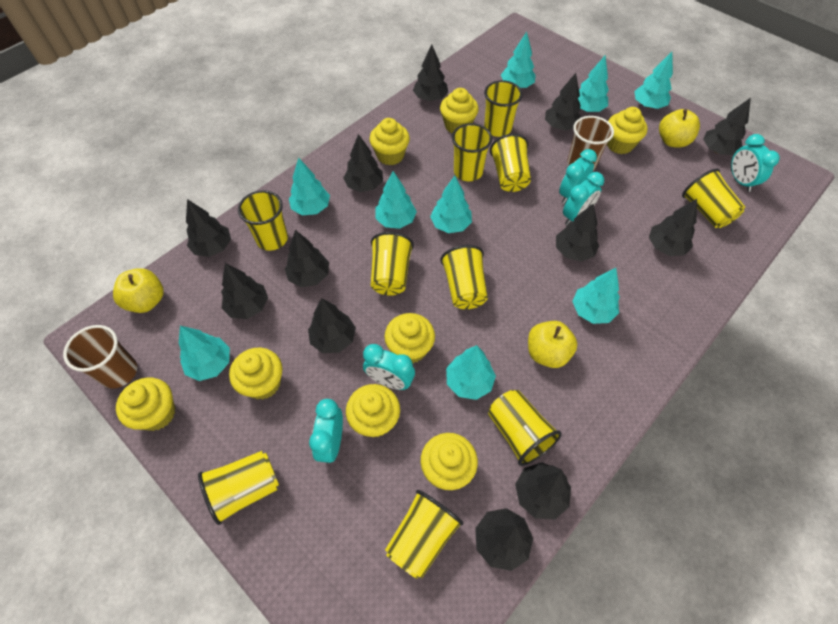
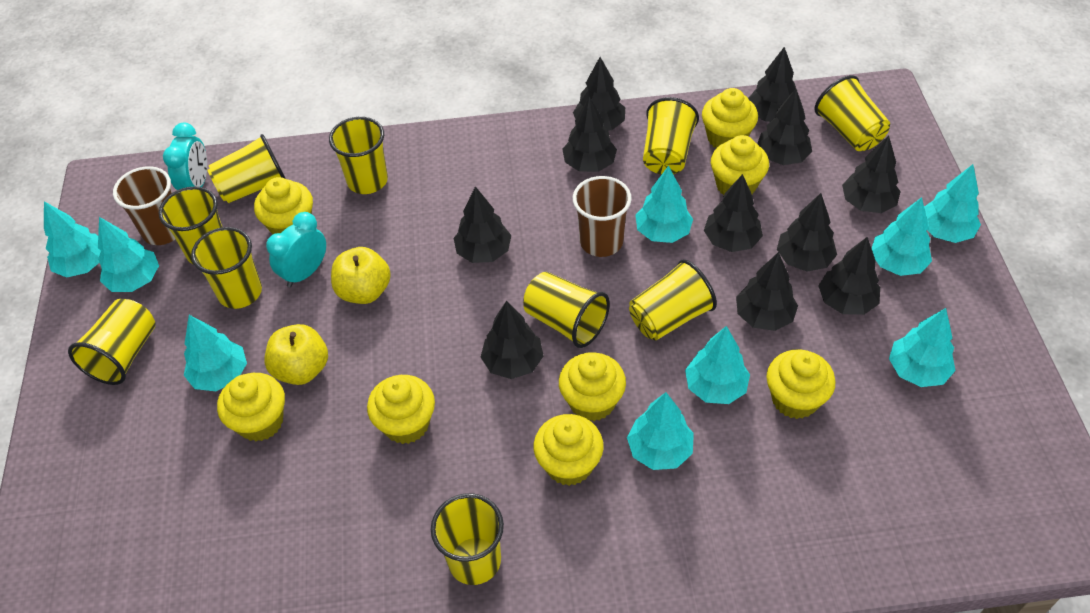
black tree: 12 -> 11
turquoise clock: 5 -> 2
yellow apple: 3 -> 2

